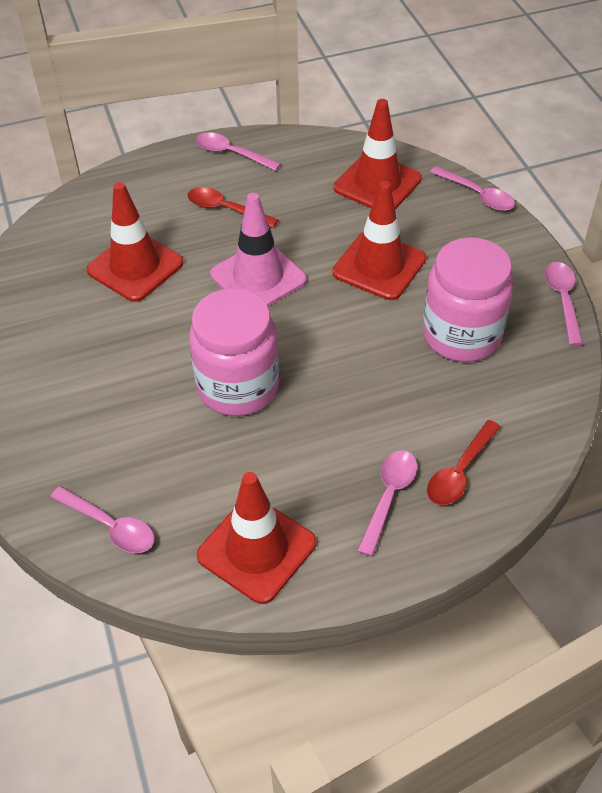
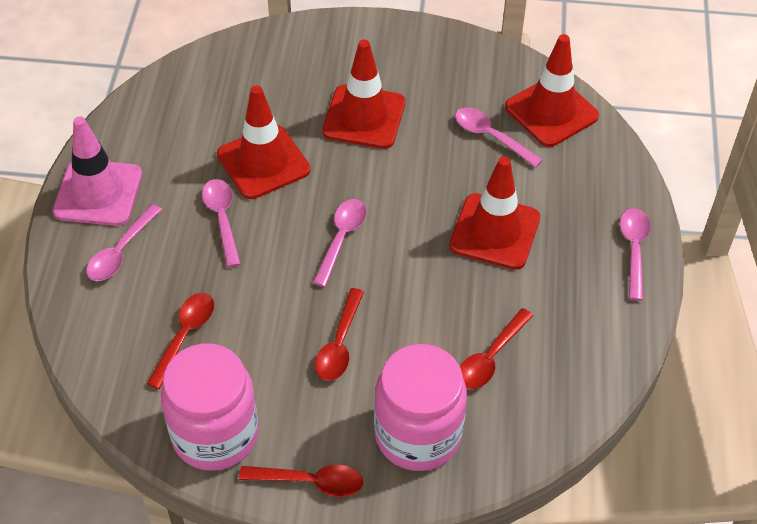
red spoon: 2 -> 4

